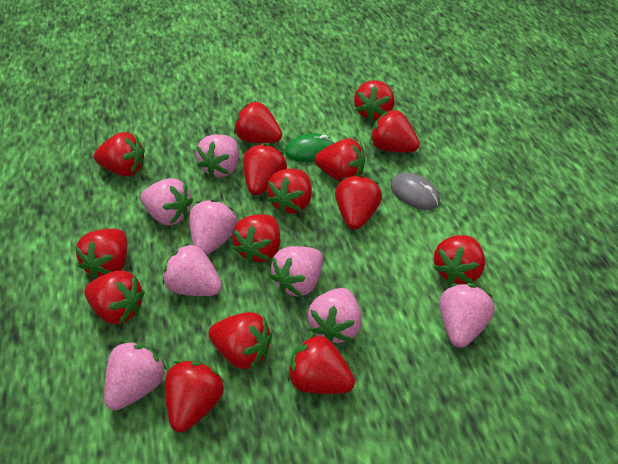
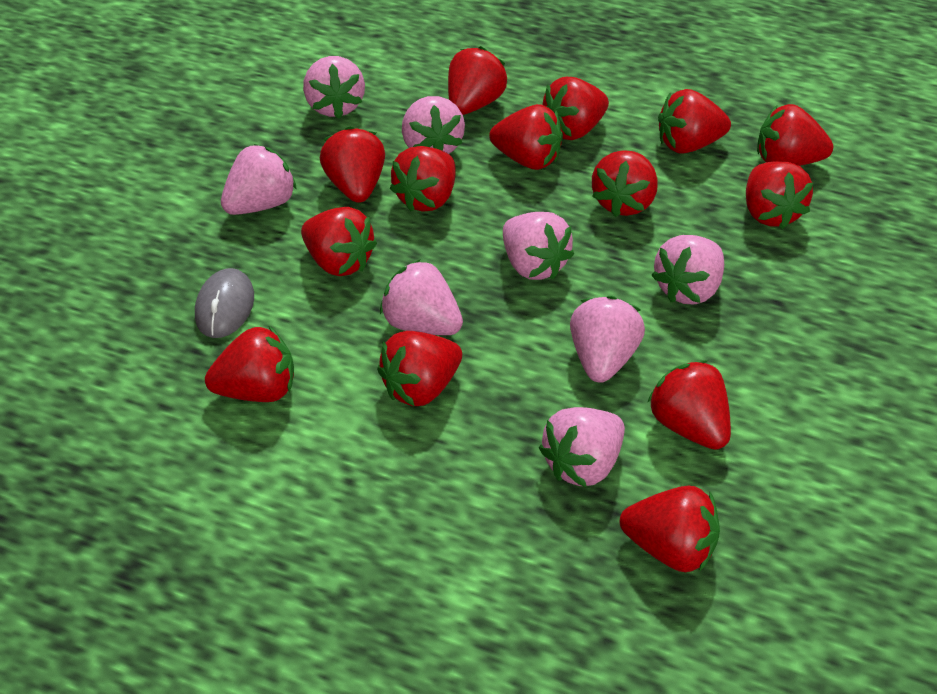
green mouse: 1 -> 0
red strawberry: 15 -> 14

